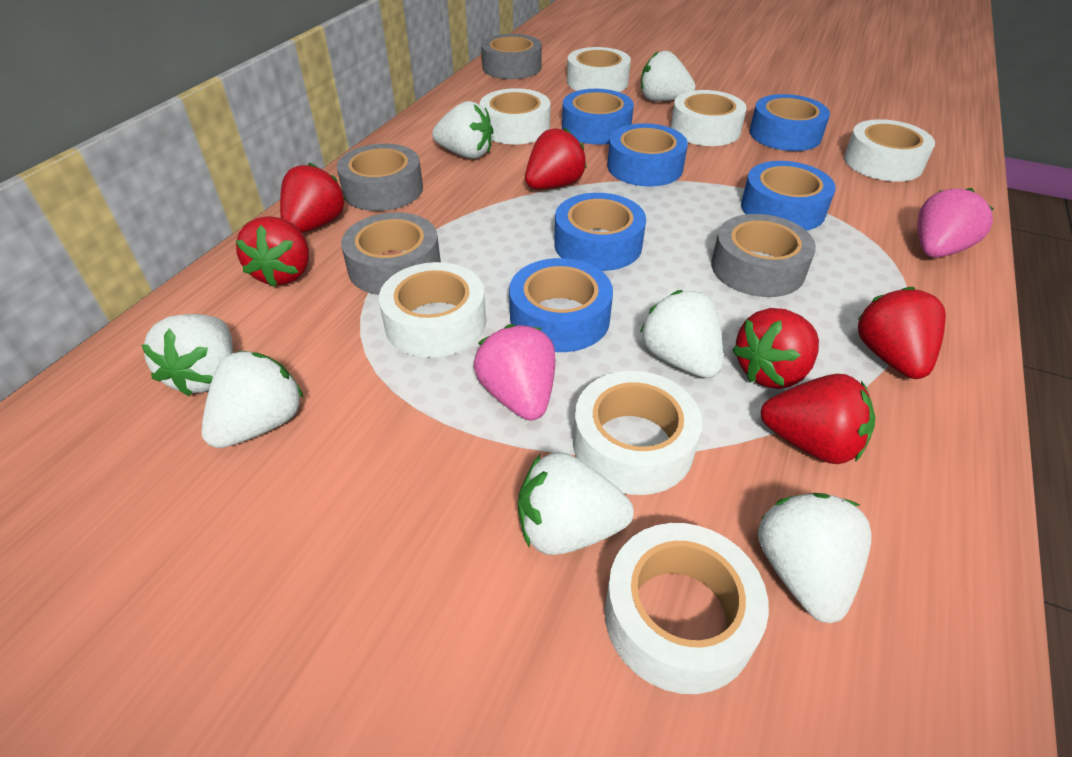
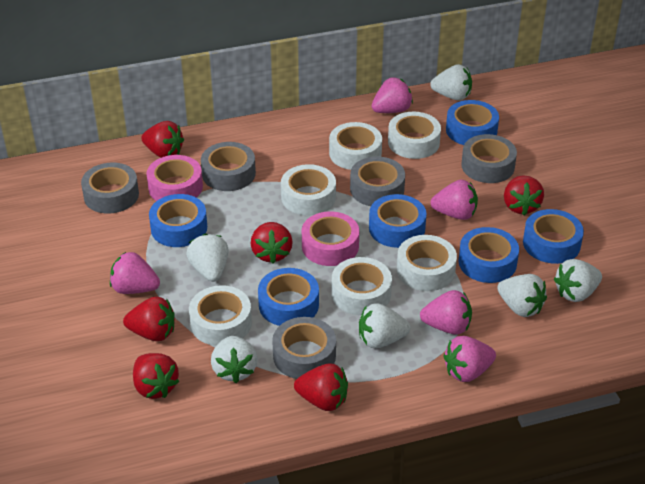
grey tape: 4 -> 5
pink strawberry: 2 -> 5
pink tape: 0 -> 2
white strawberry: 7 -> 6
white tape: 7 -> 6

